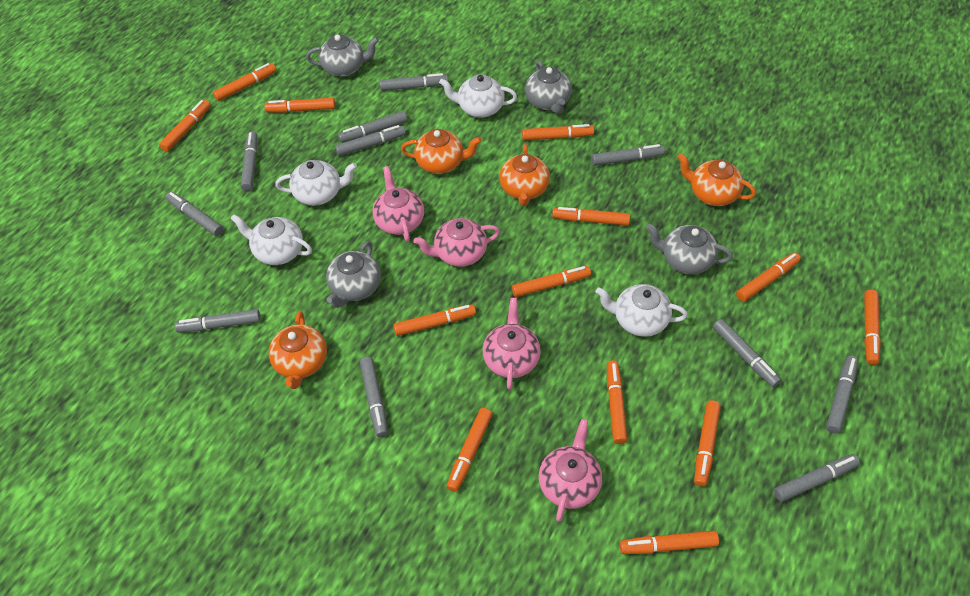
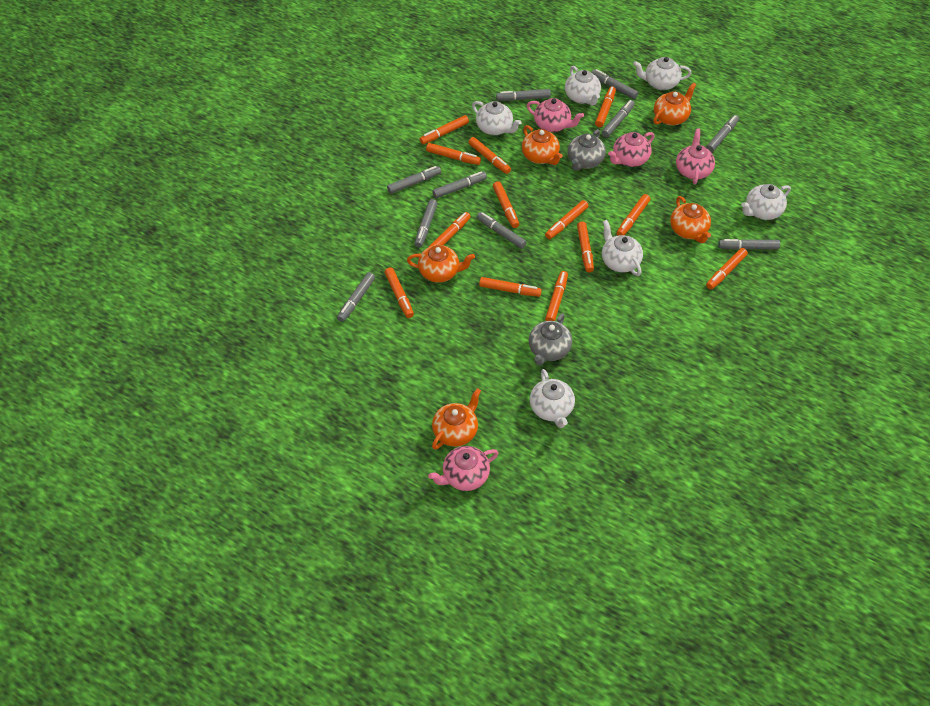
grey marker: 11 -> 10
grey teapot: 4 -> 2
orange teapot: 4 -> 5
white teapot: 4 -> 6

